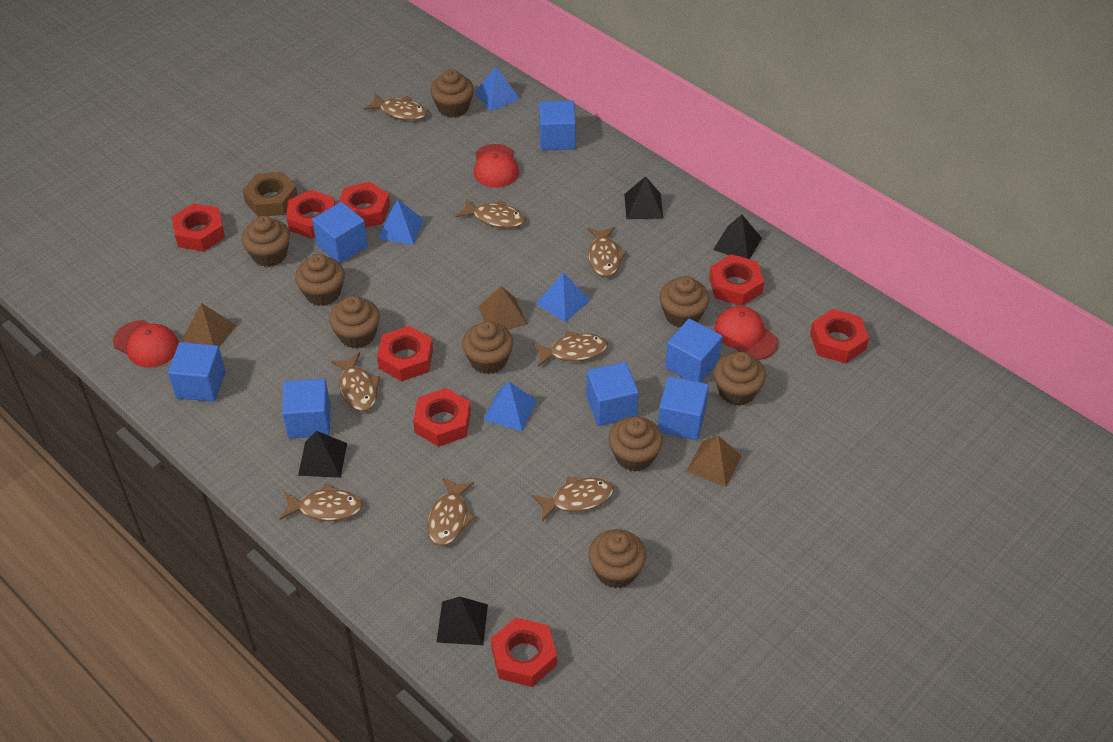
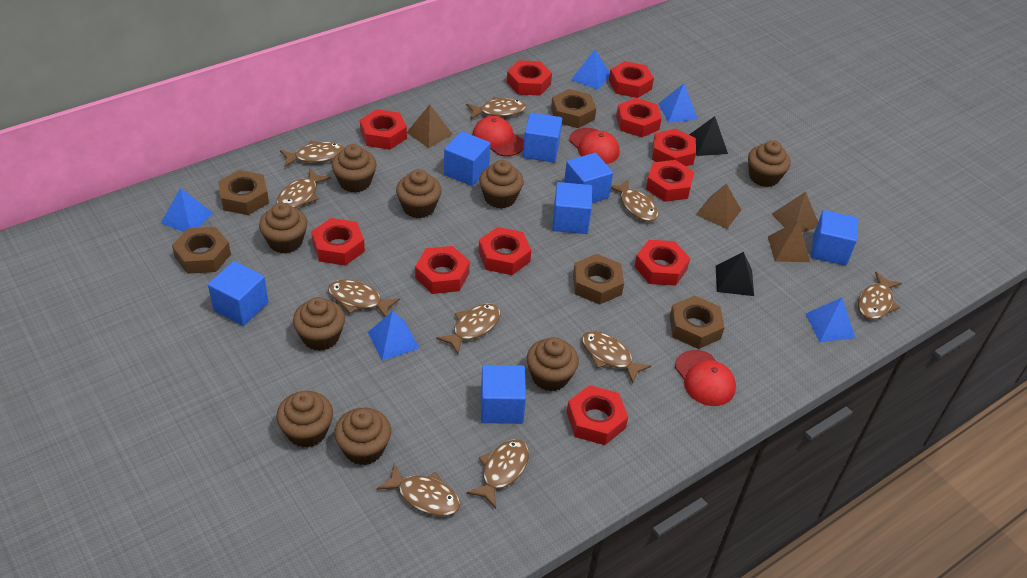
black pyramid: 4 -> 2
blue pyramid: 4 -> 5
brown fish: 8 -> 10
brown nut: 1 -> 5
brown pyramid: 3 -> 4
red nut: 8 -> 11

